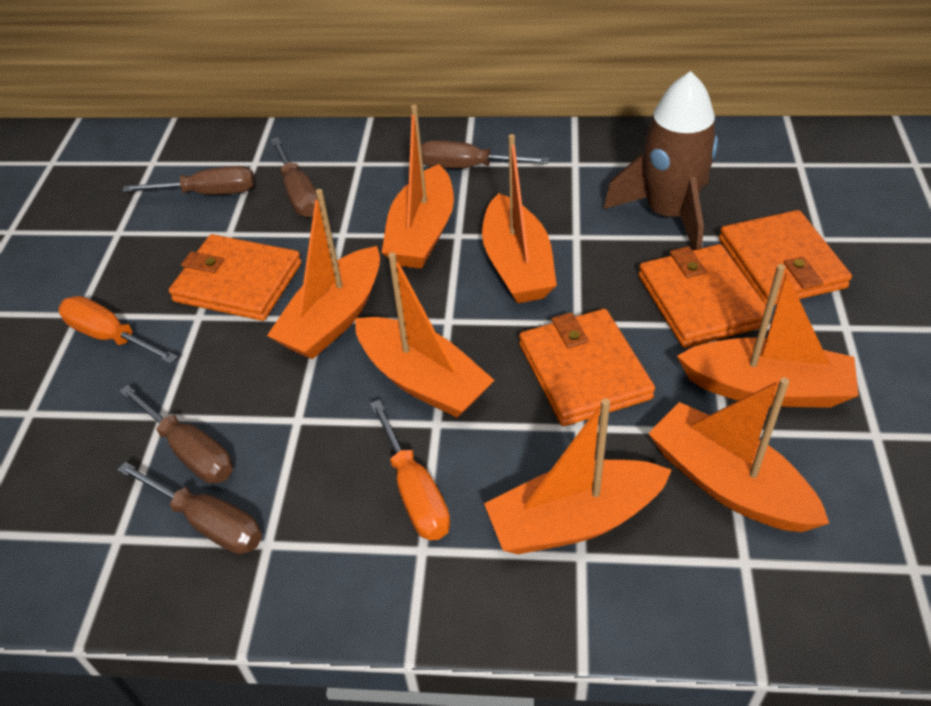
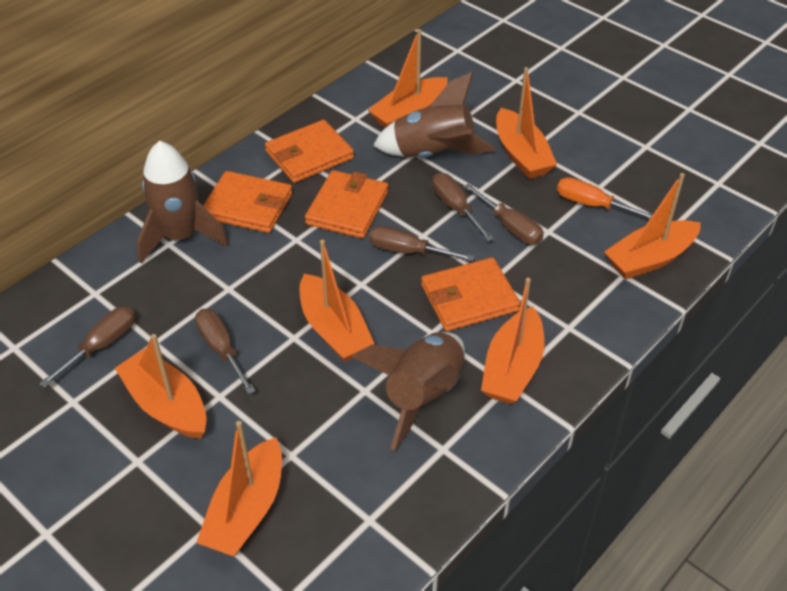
brown rocket: 1 -> 3
orange screwdriver: 2 -> 1

